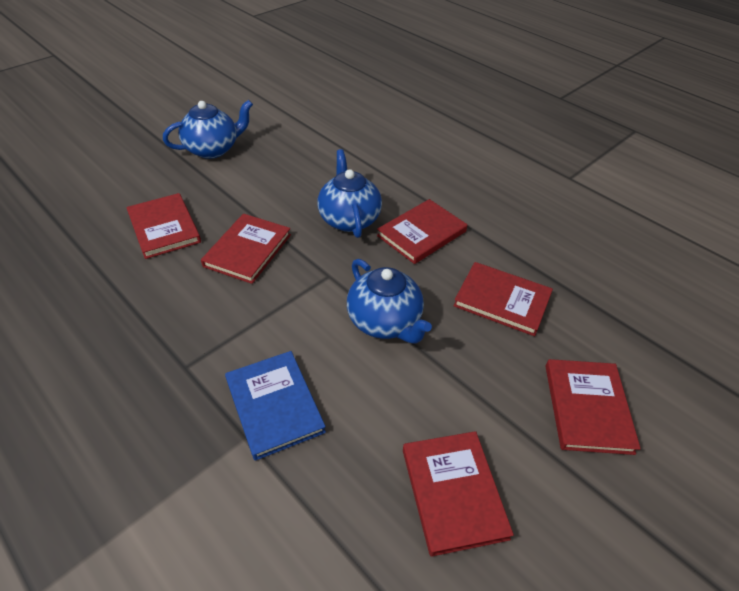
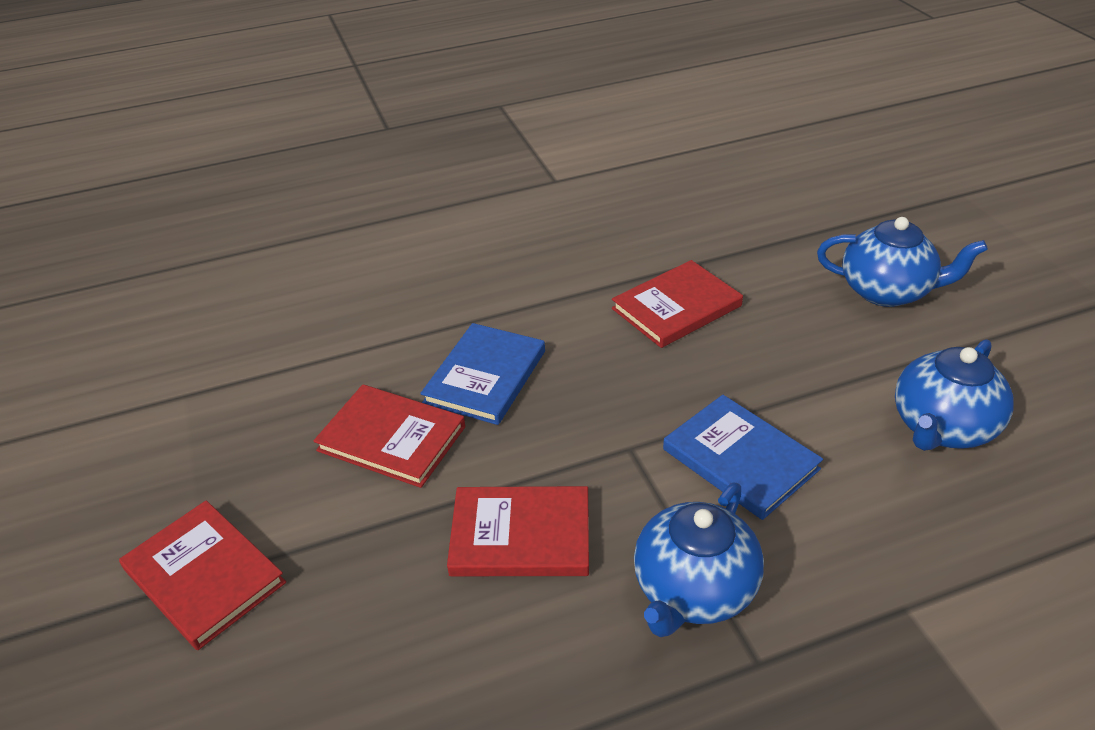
blue book: 1 -> 2
red book: 6 -> 4

